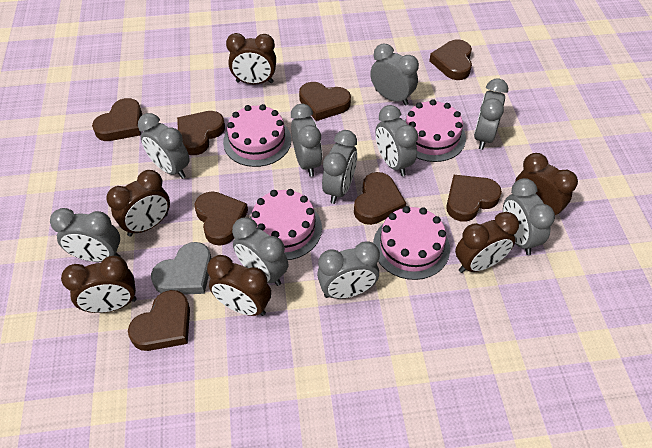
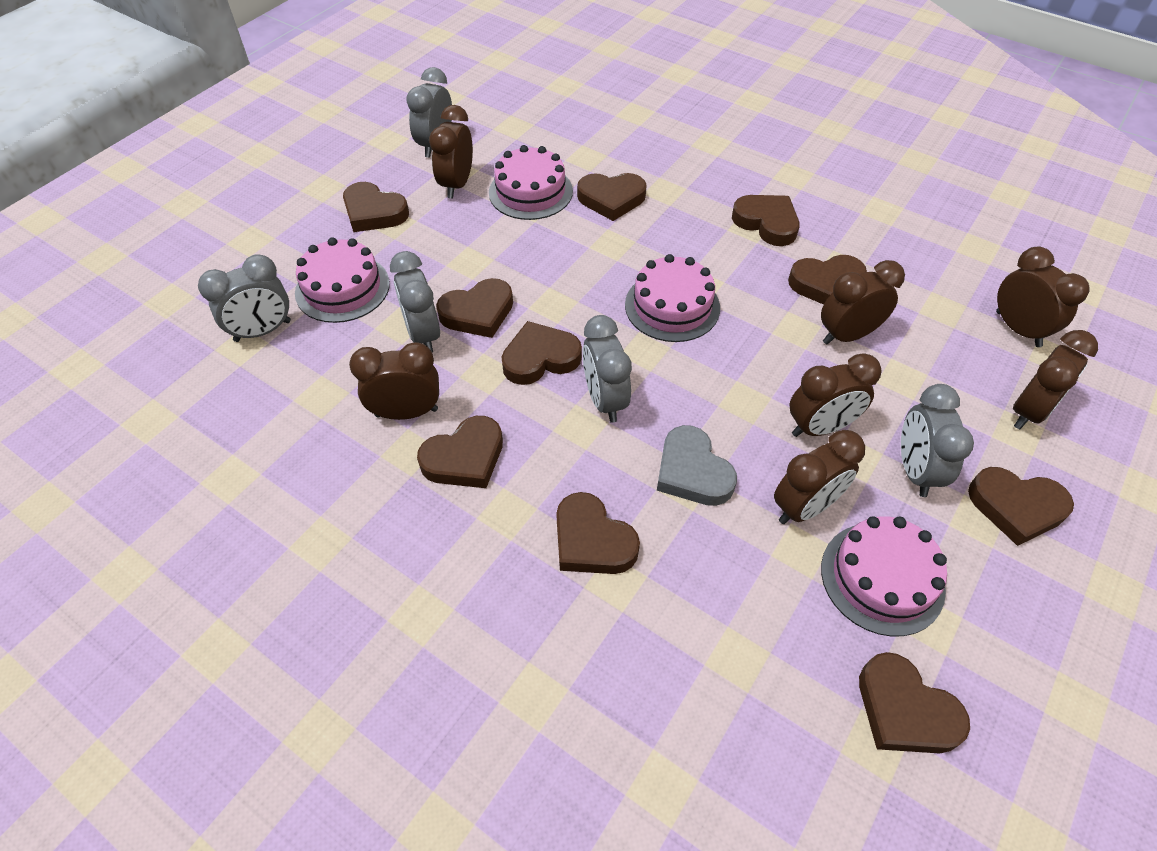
brown clock: 6 -> 7
brown heart: 8 -> 10
grey clock: 10 -> 5

